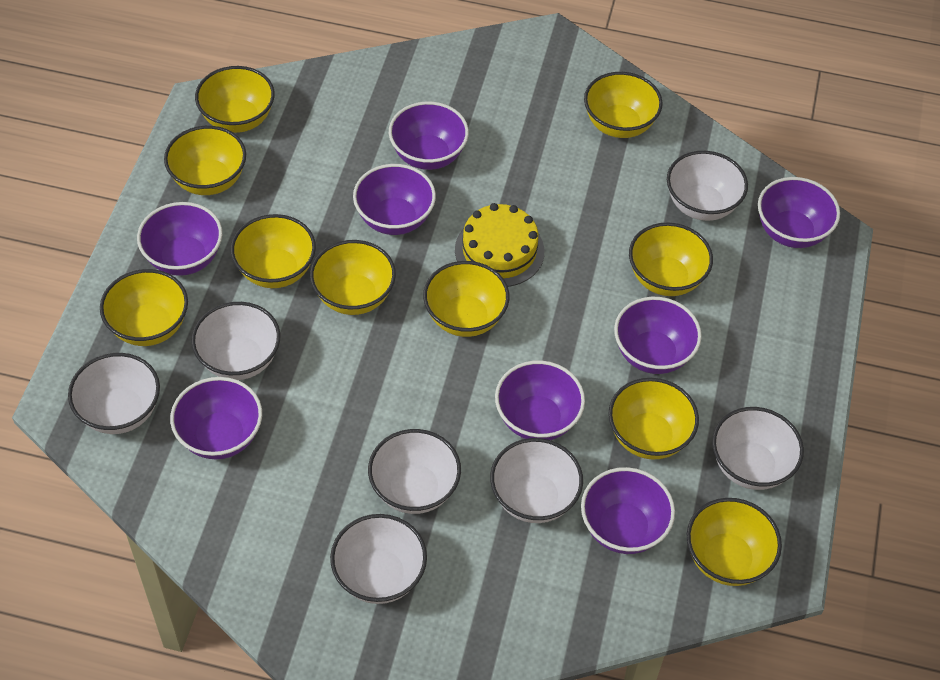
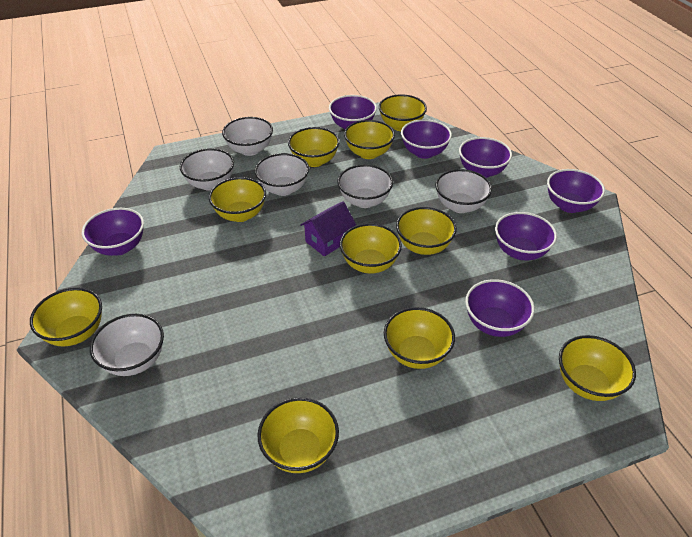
purple bowl: 8 -> 7
purple house: 0 -> 1
white bowl: 7 -> 6
yellow cake: 1 -> 0

